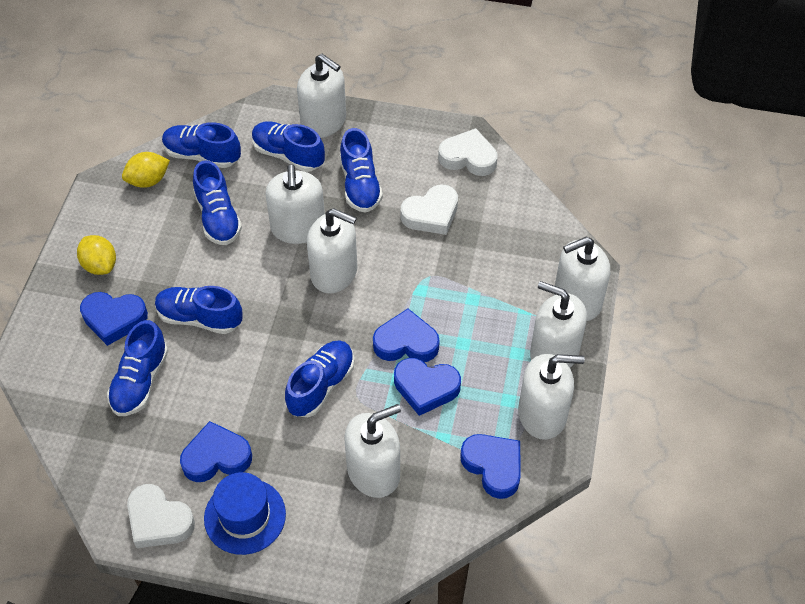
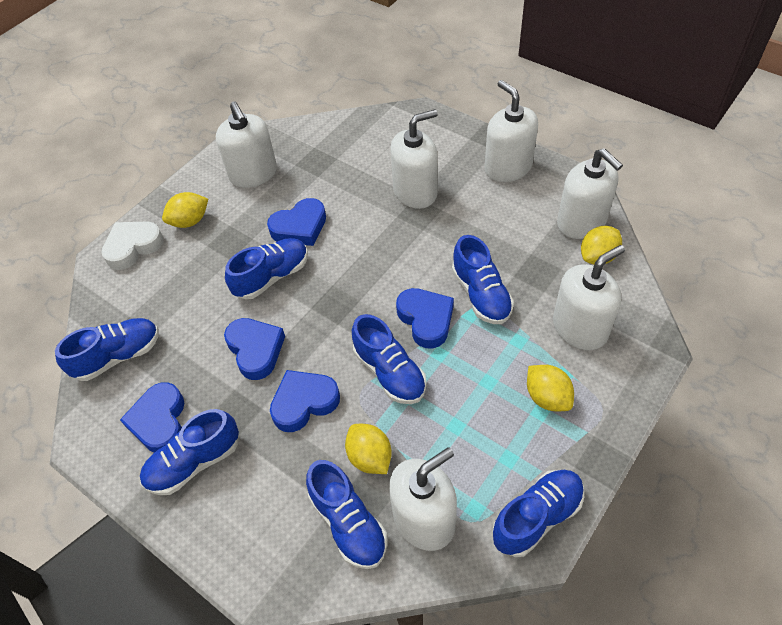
blue hat: 1 -> 0
white heart: 3 -> 1
white soap dispenser: 7 -> 6
yellow lemon: 2 -> 4

